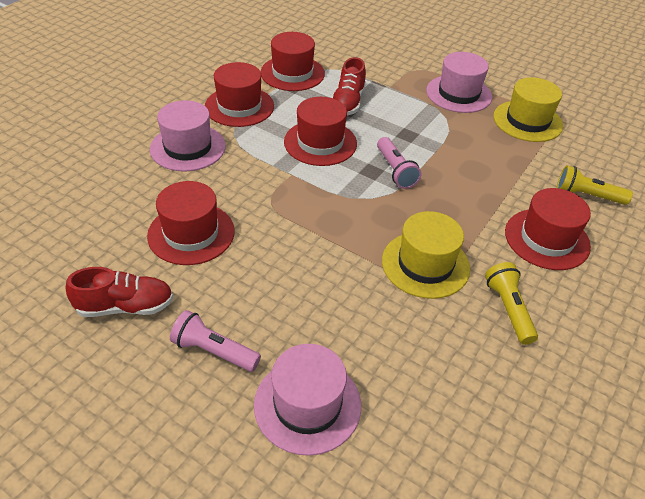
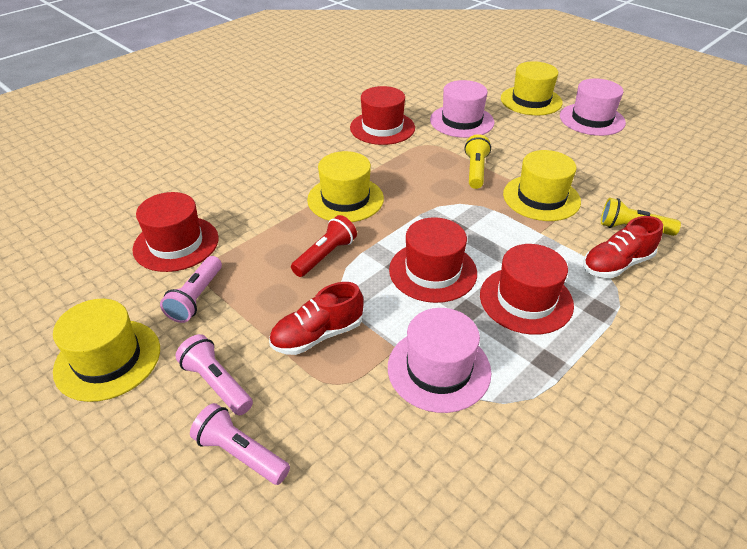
pink flashlight: 2 -> 3
red flashlight: 0 -> 1
red hat: 5 -> 4
yellow hat: 2 -> 4

